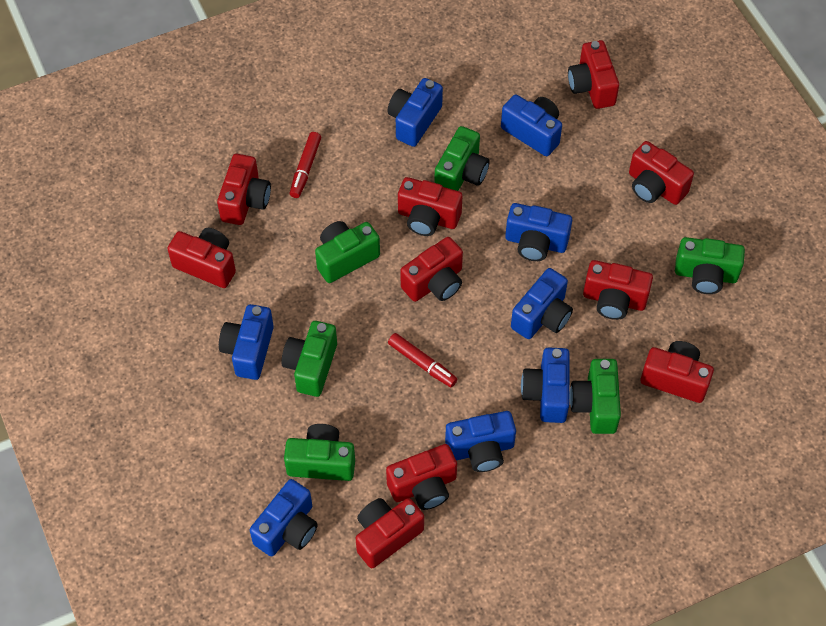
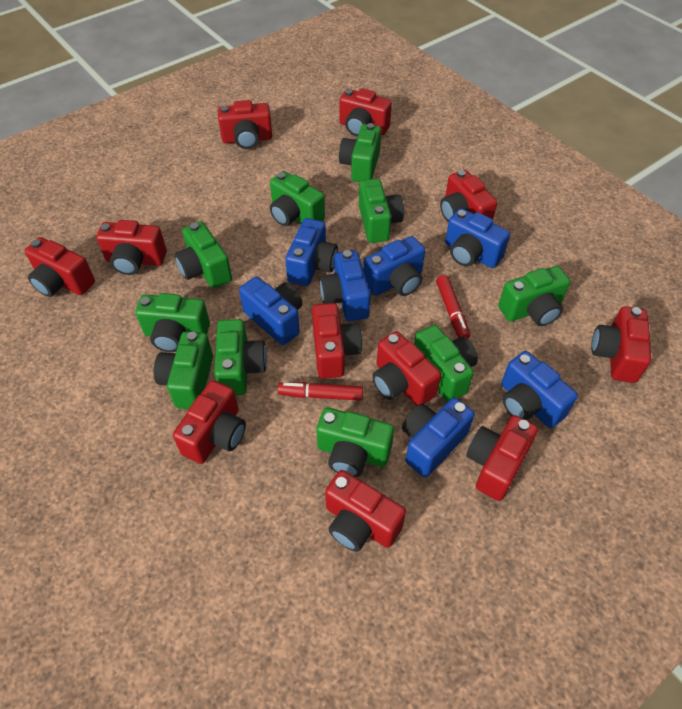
blue camera: 8 -> 7
green camera: 6 -> 10
red camera: 10 -> 11

